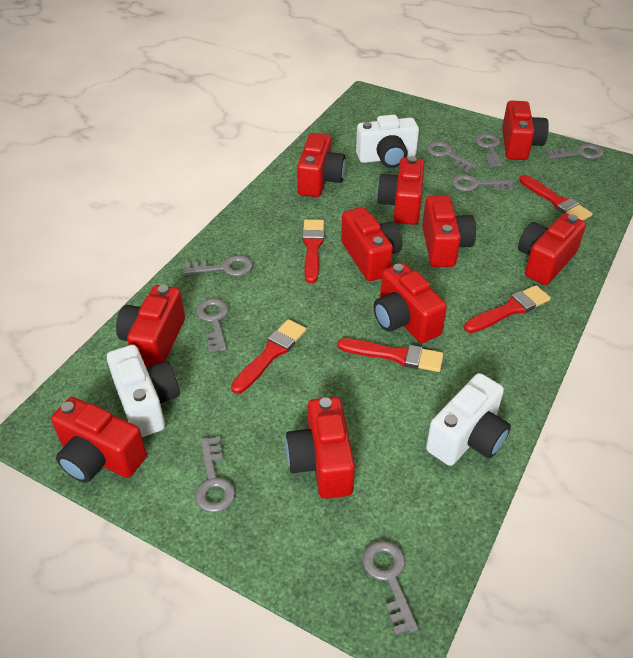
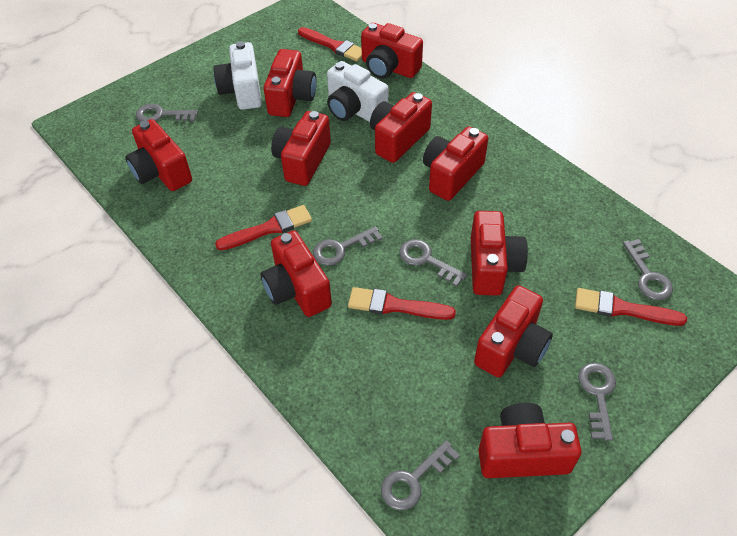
grey key: 8 -> 6
red brush: 5 -> 4
white camera: 3 -> 2

